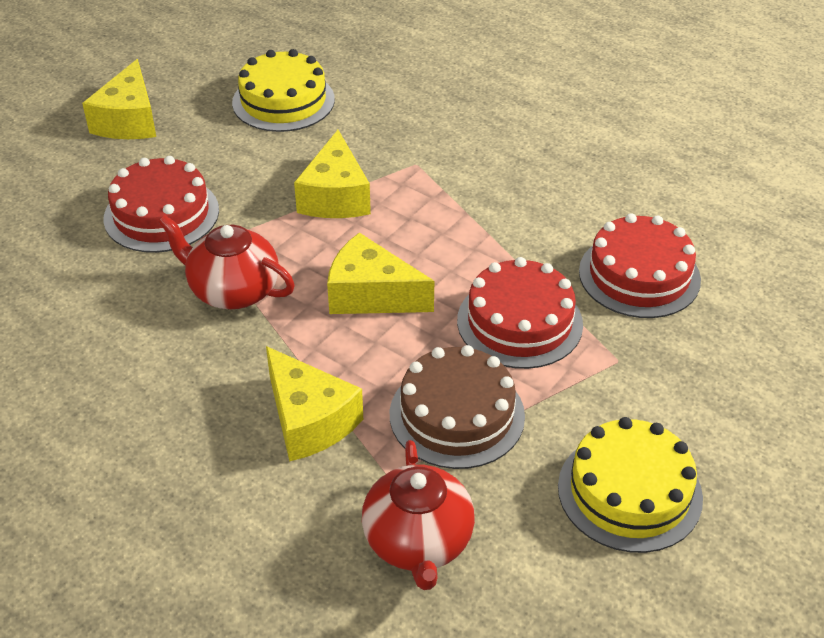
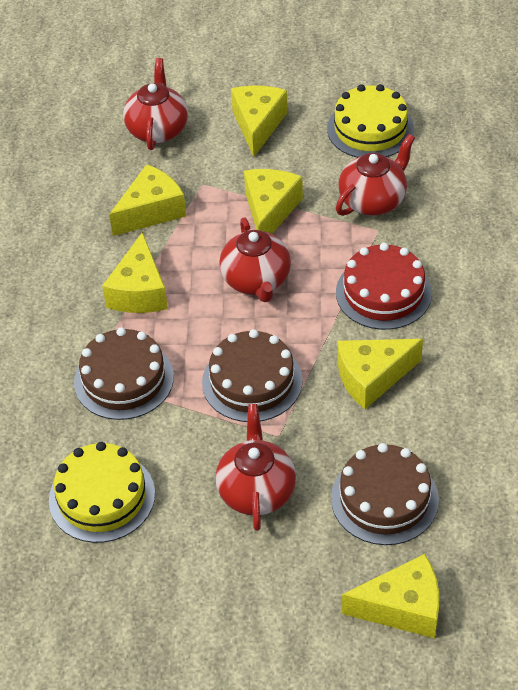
brown cake: 1 -> 3
red cake: 3 -> 1
red teapot: 2 -> 4
yellow cheese: 4 -> 6

